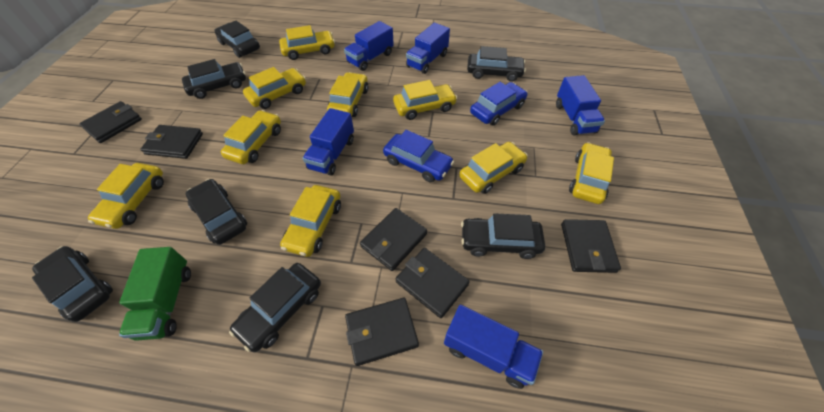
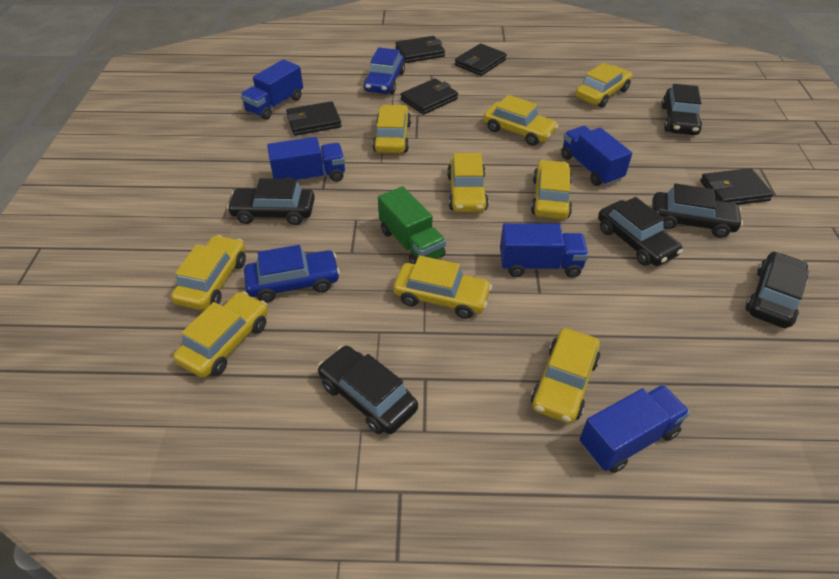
black car: 7 -> 6
black wallet: 6 -> 5

